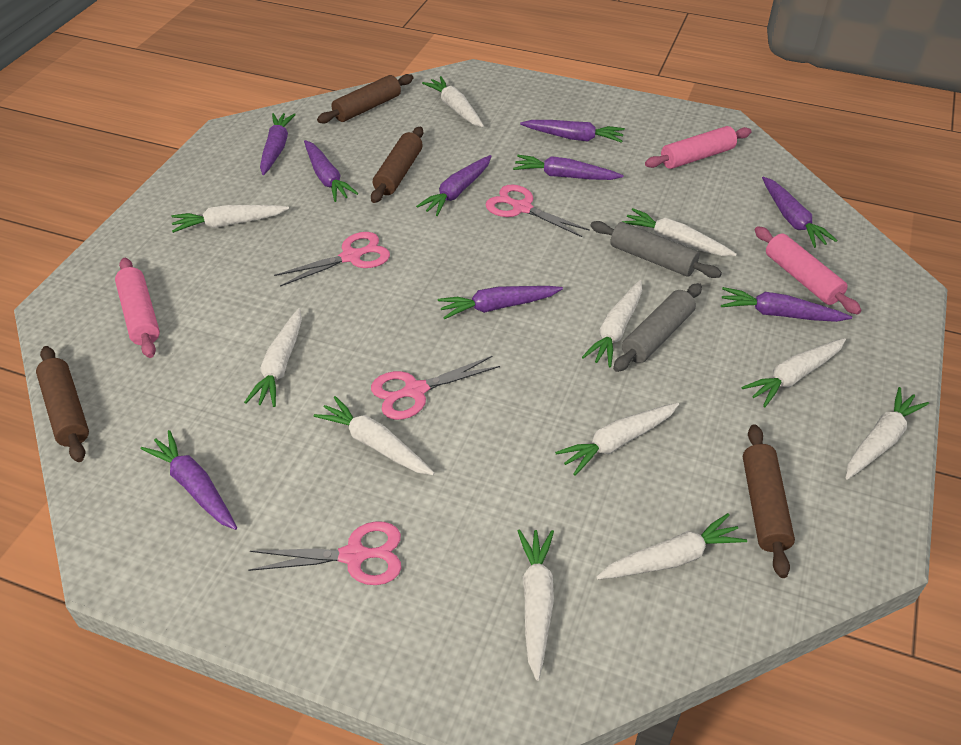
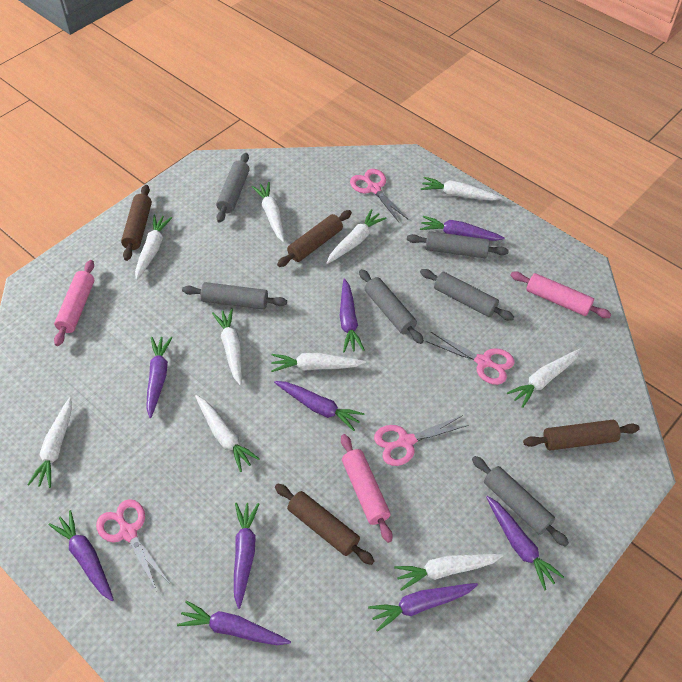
grey rolling pin: 2 -> 6
white carrot: 11 -> 10

